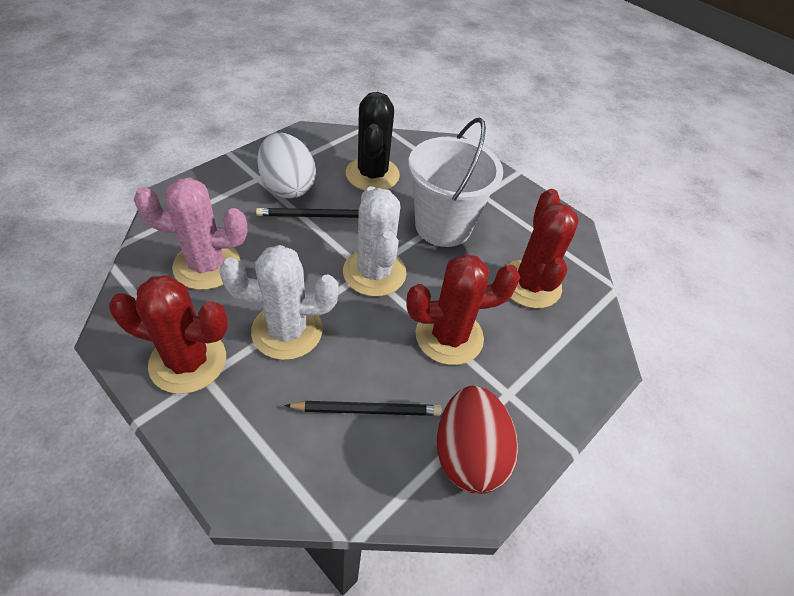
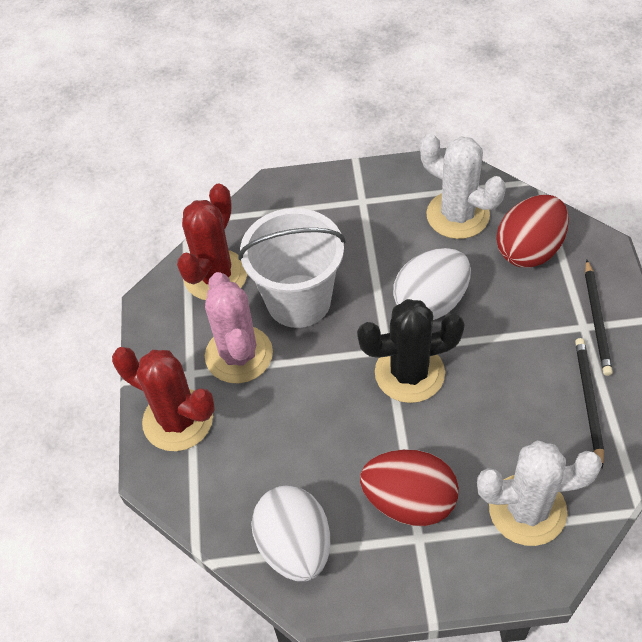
red cactus: 3 -> 2
red egg: 1 -> 2
white egg: 1 -> 2

